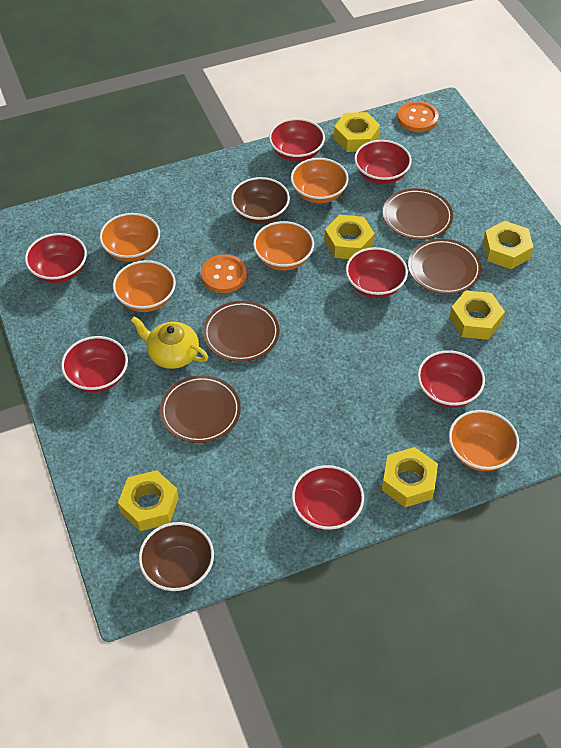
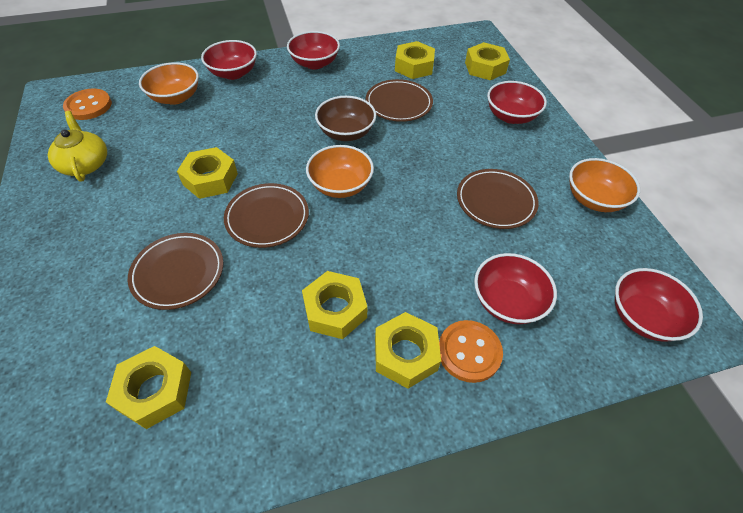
brown bowl: 2 -> 1
orange bowl: 5 -> 3
red bowl: 7 -> 5

